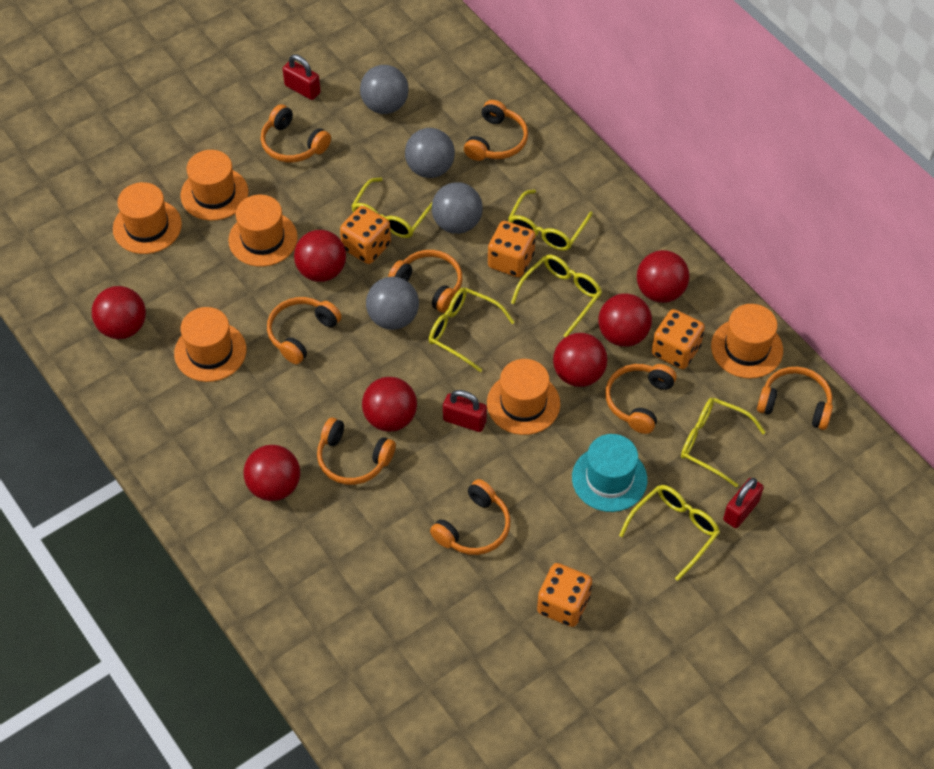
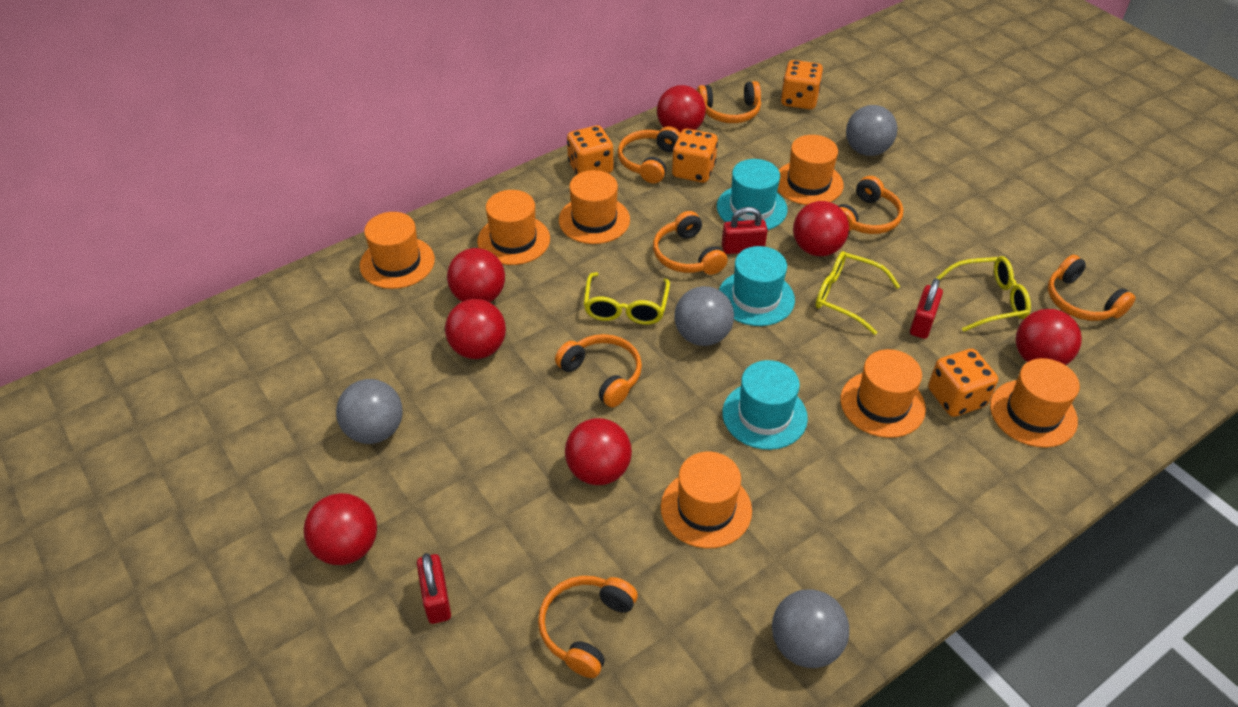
orange hat: 6 -> 7
orange headphones: 8 -> 7
turquoise hat: 1 -> 3
yellow glasses: 6 -> 3

